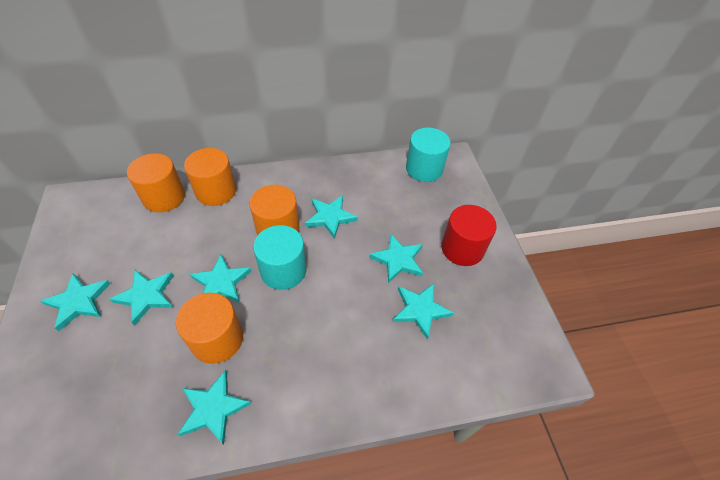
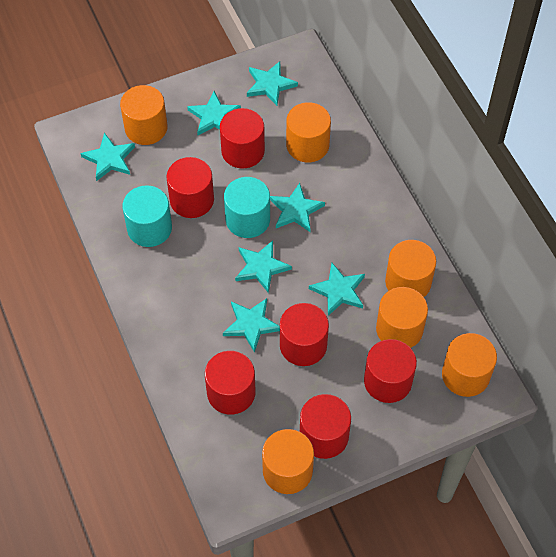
orange cylinder: 4 -> 6
red cylinder: 1 -> 6

